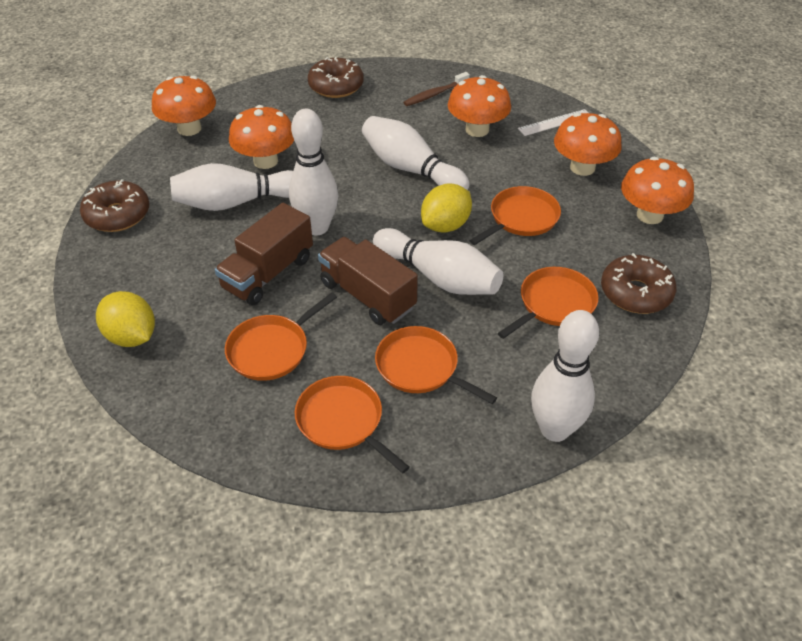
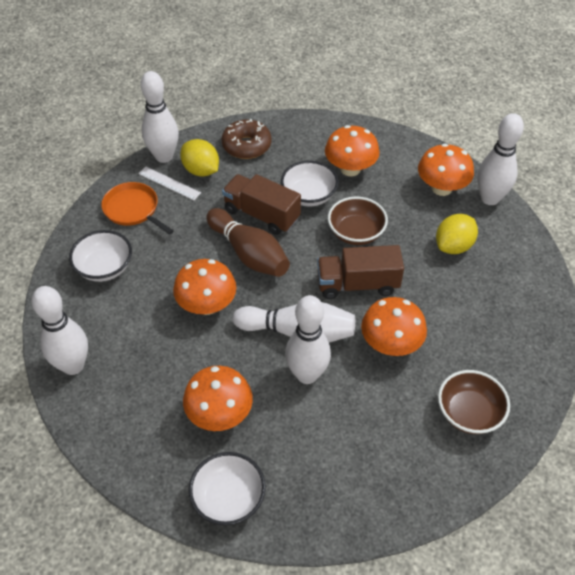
brown bowl: 0 -> 2
brown bowling pin: 0 -> 1
brown donut: 3 -> 1
brown toothbrush: 1 -> 0
orange pan: 5 -> 1
white bowl: 0 -> 3

